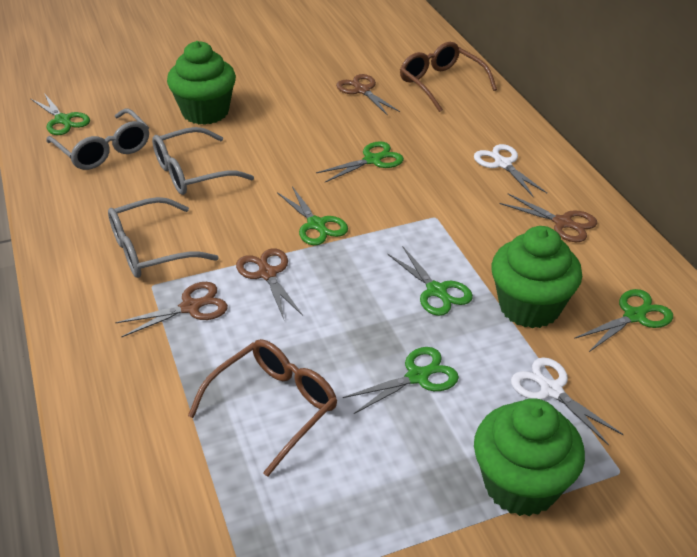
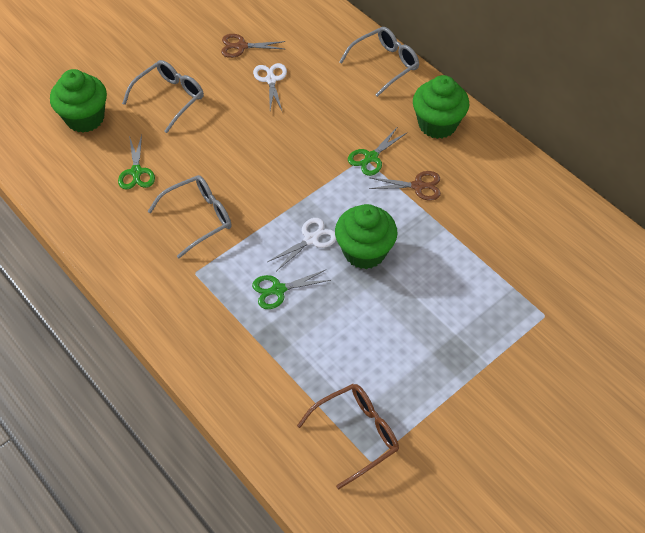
brown glasses: 2 -> 1
brown scissors: 4 -> 2
green scissors: 6 -> 3

